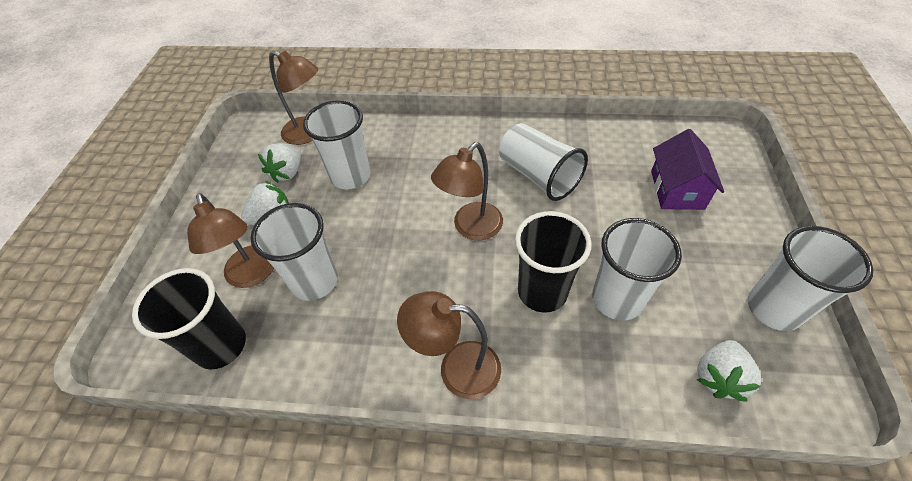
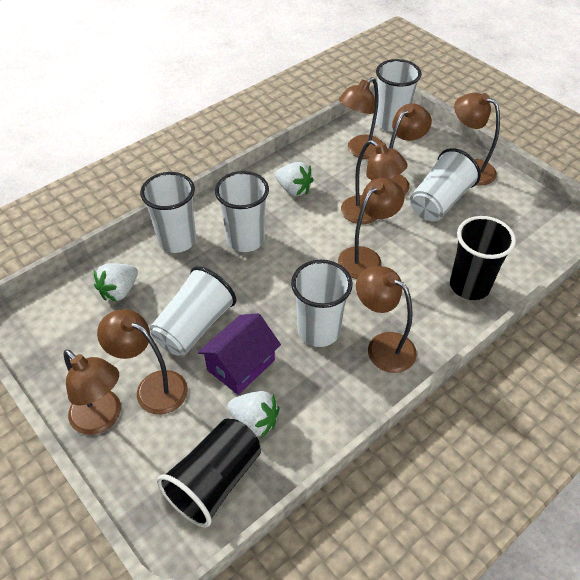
brown lamp: 4 -> 8
white cup: 5 -> 6

